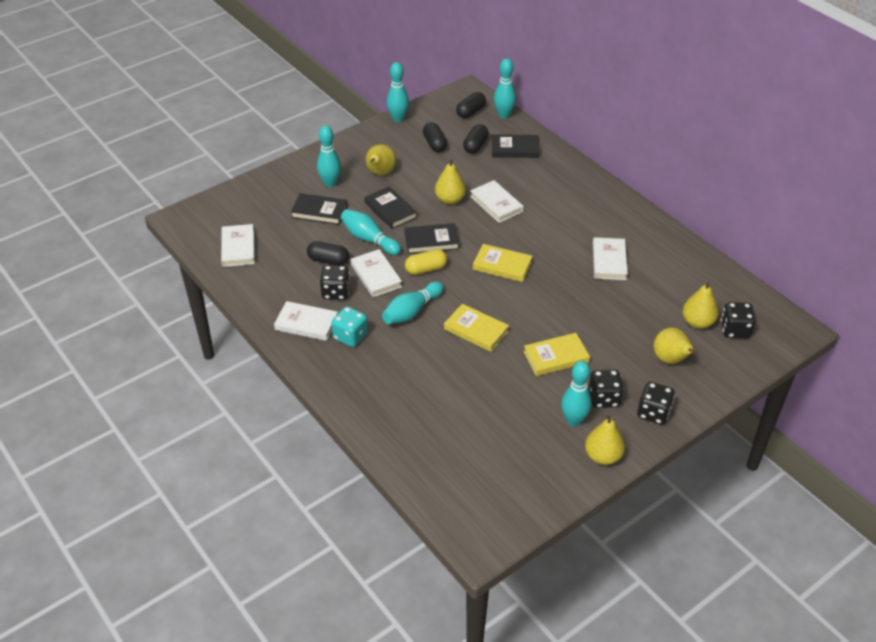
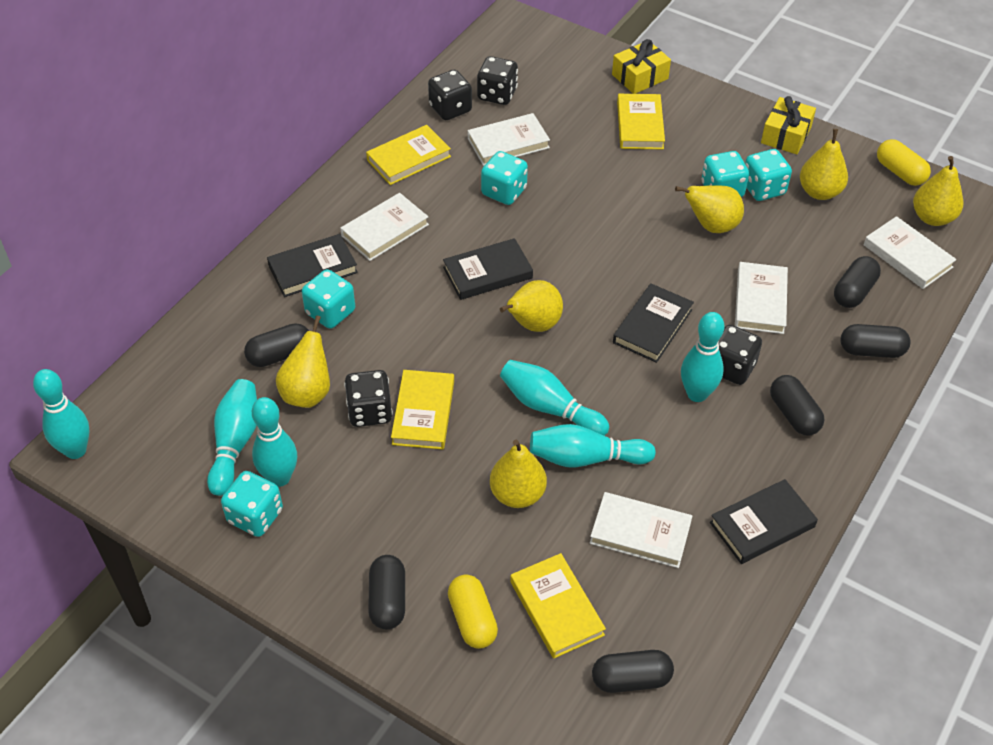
black capsule: 4 -> 6
turquoise dice: 1 -> 5
yellow book: 3 -> 4
yellow capsule: 1 -> 2
yellow gift: 0 -> 2
yellow pear: 5 -> 6

